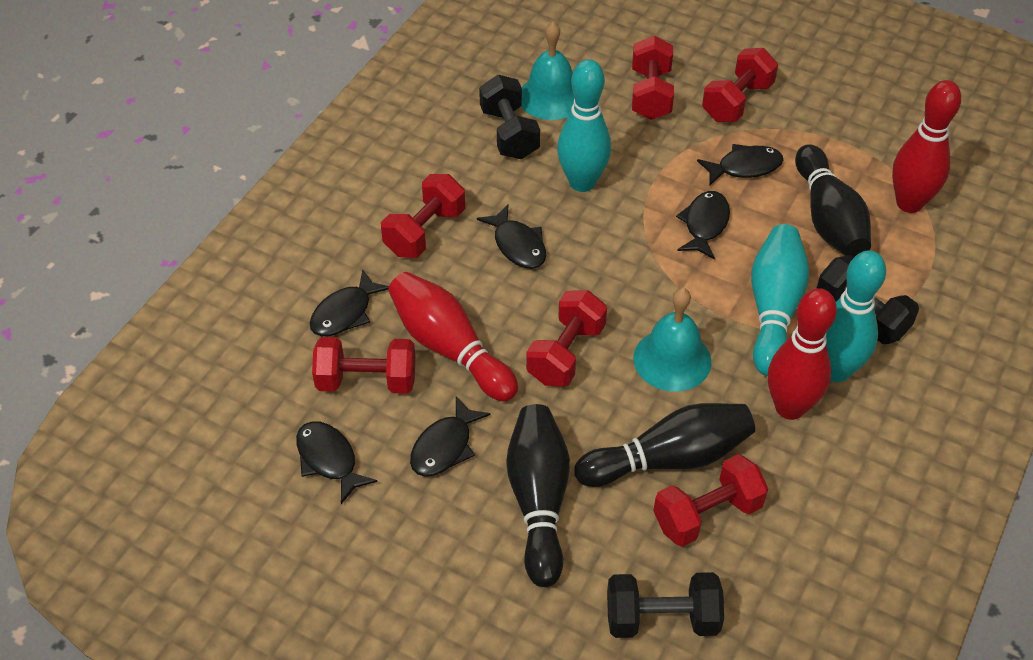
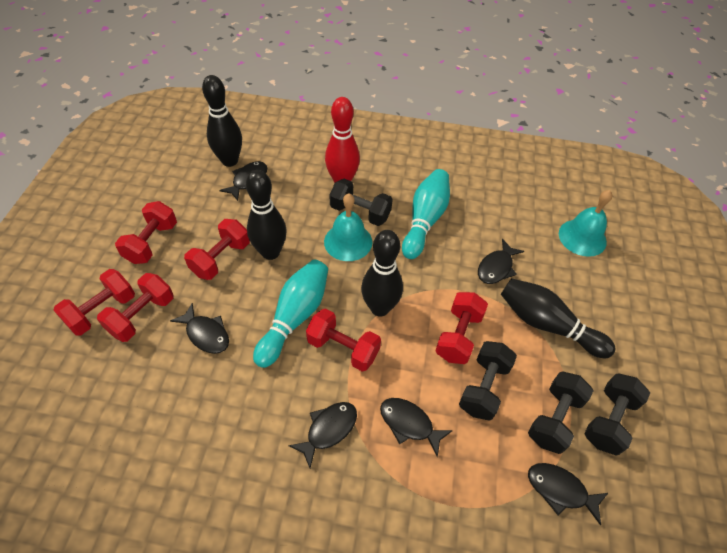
black bowling pin: 3 -> 4
black dumbbell: 3 -> 4
red bowling pin: 3 -> 1
turquoise bowling pin: 3 -> 2

